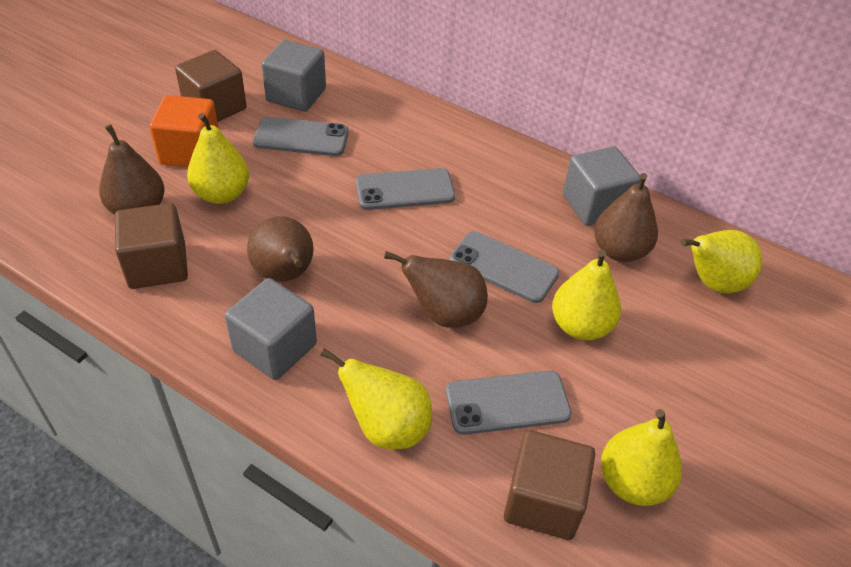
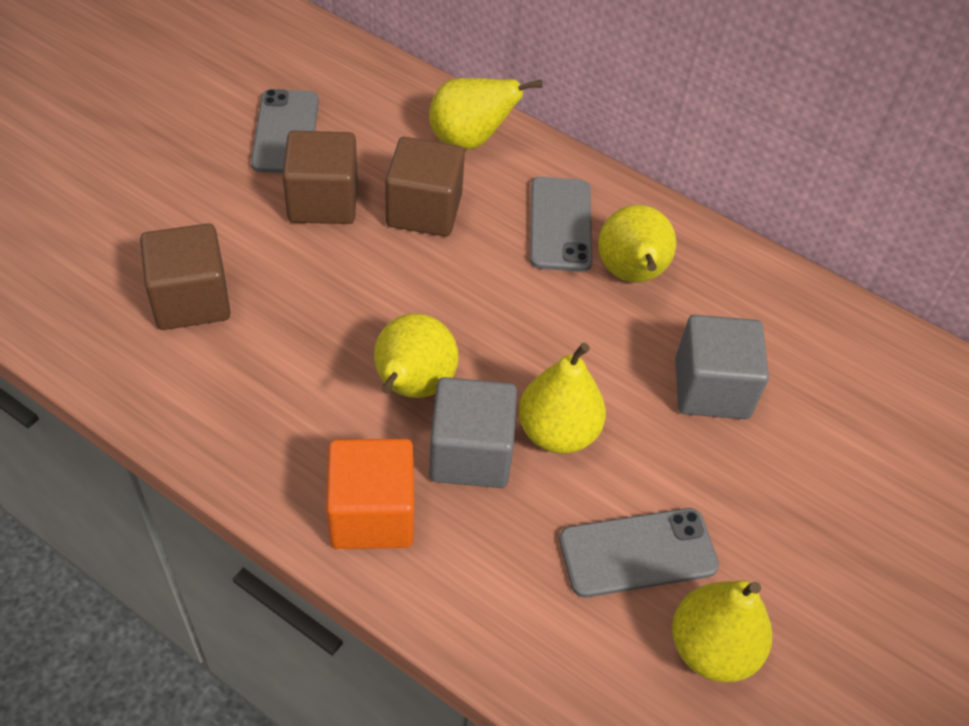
brown pear: 4 -> 0
grey cube: 3 -> 2
grey phone: 4 -> 3

